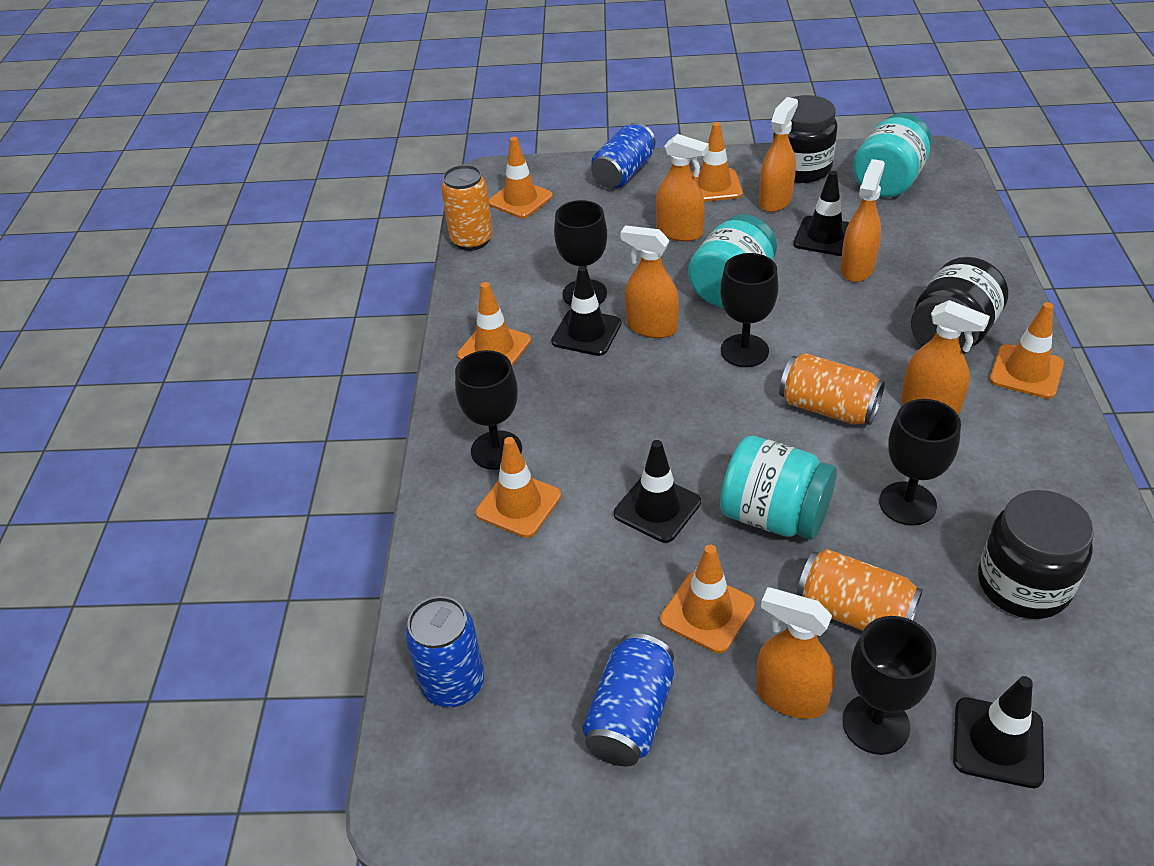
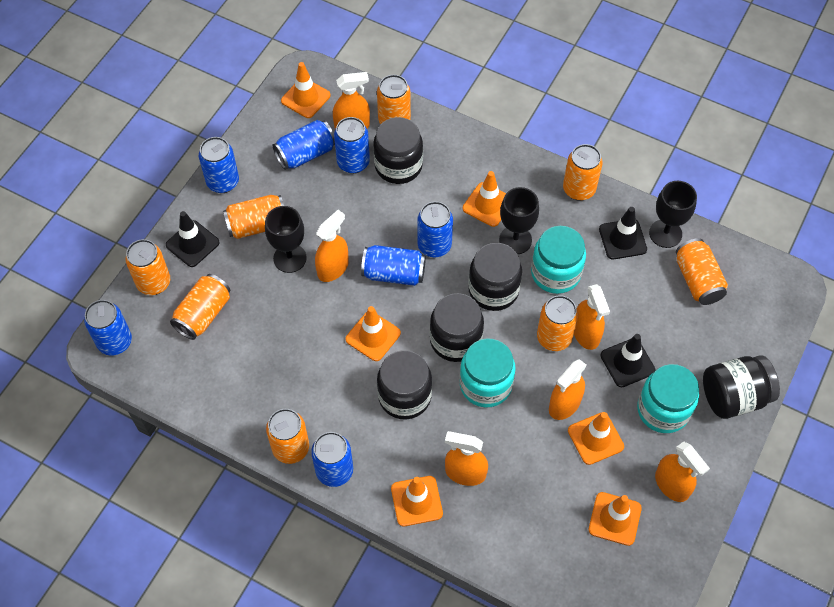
black goblet: 5 -> 3
black jar: 3 -> 5
black traffic cone: 4 -> 3
blue can: 3 -> 7
orange can: 3 -> 8

